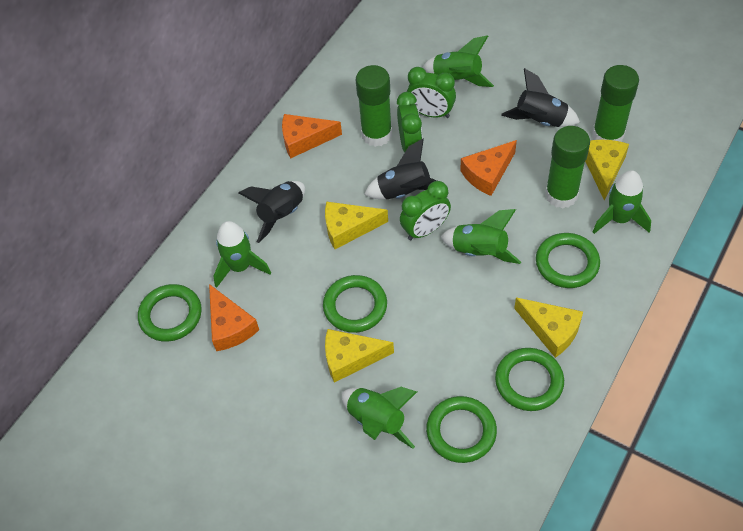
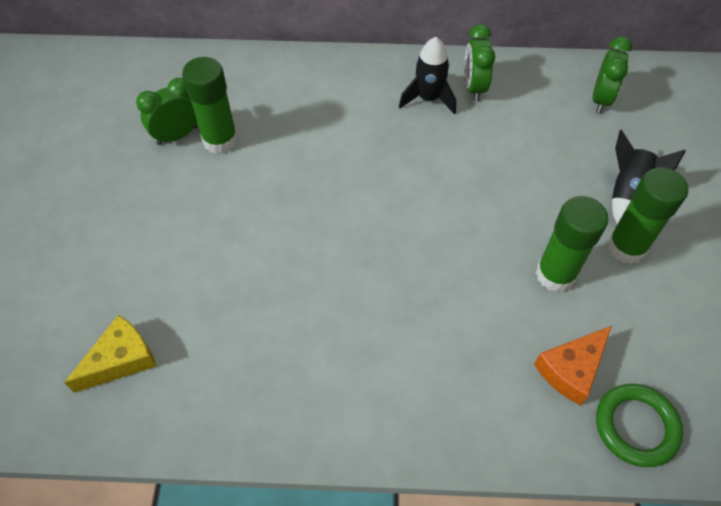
black rocket: 3 -> 2
green ring: 5 -> 1
green rocket: 5 -> 0
orange cheese: 3 -> 1
yellow cheese: 4 -> 1

